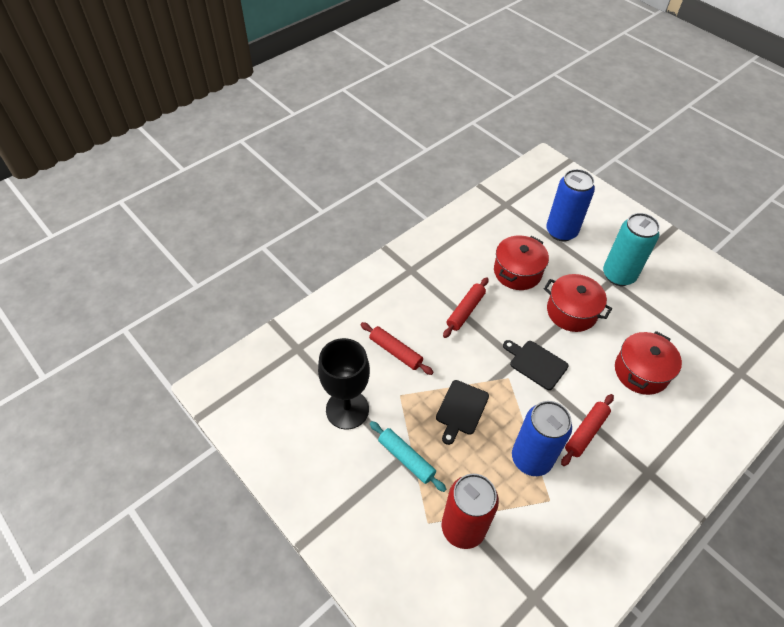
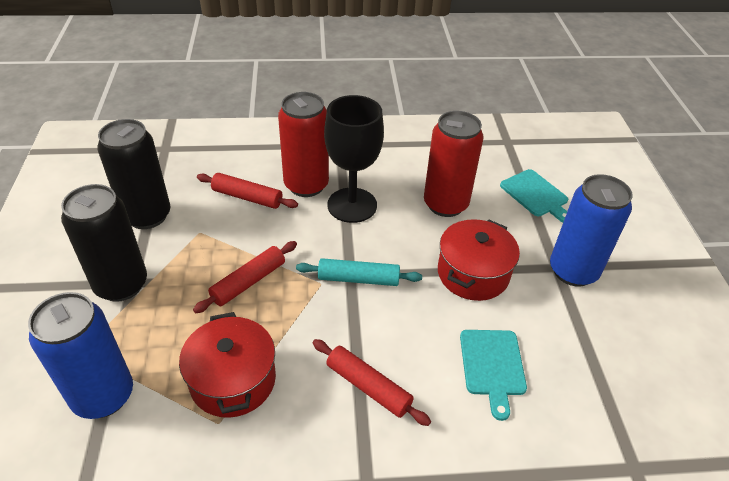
black can: 0 -> 2
black cutting board: 2 -> 0
red can: 1 -> 2
red pot: 3 -> 2
turquoise can: 1 -> 0
turquoise cutting board: 0 -> 2

